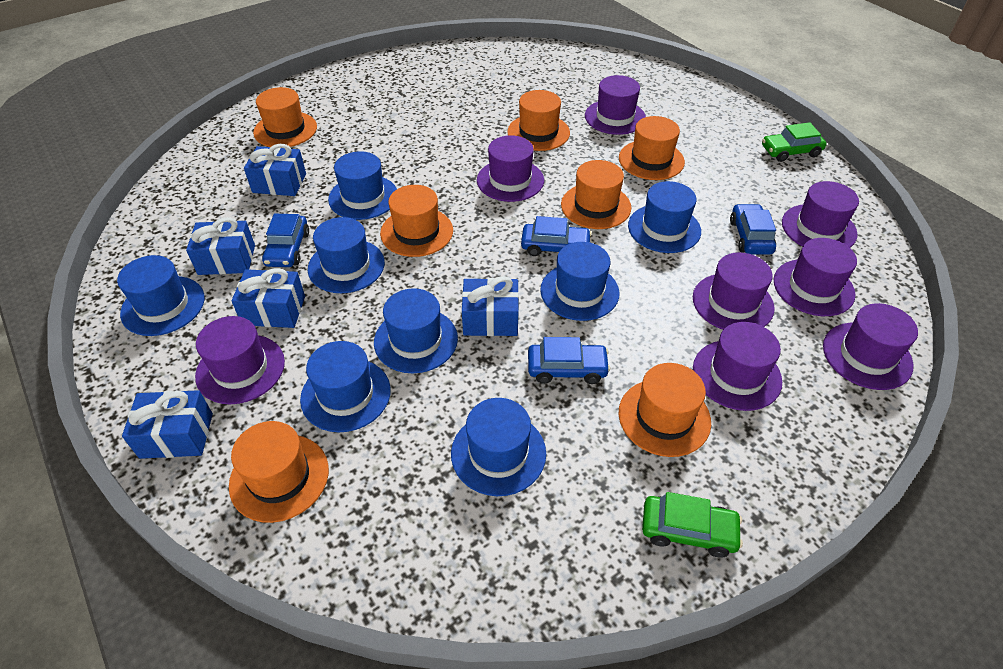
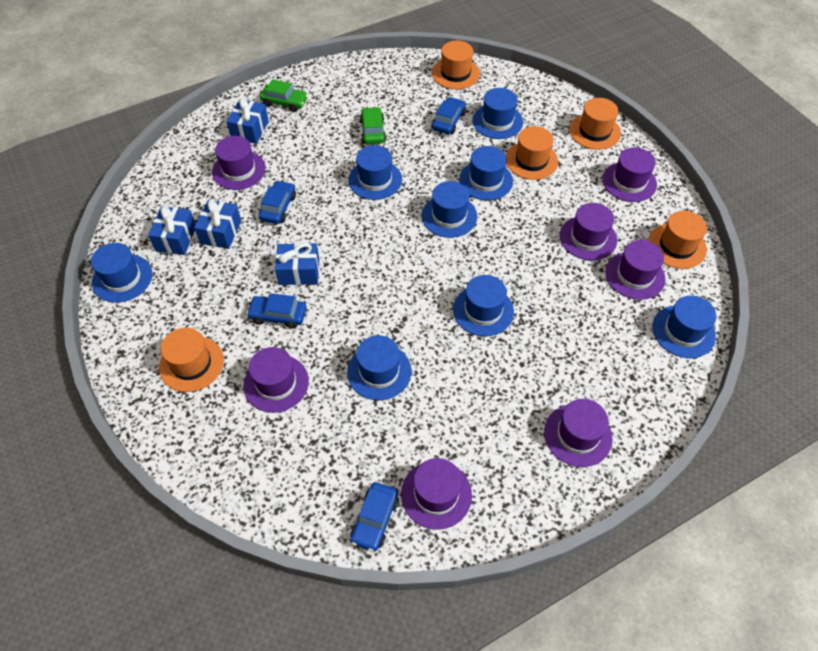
blue gift: 5 -> 4
orange hat: 7 -> 5
purple hat: 8 -> 7

